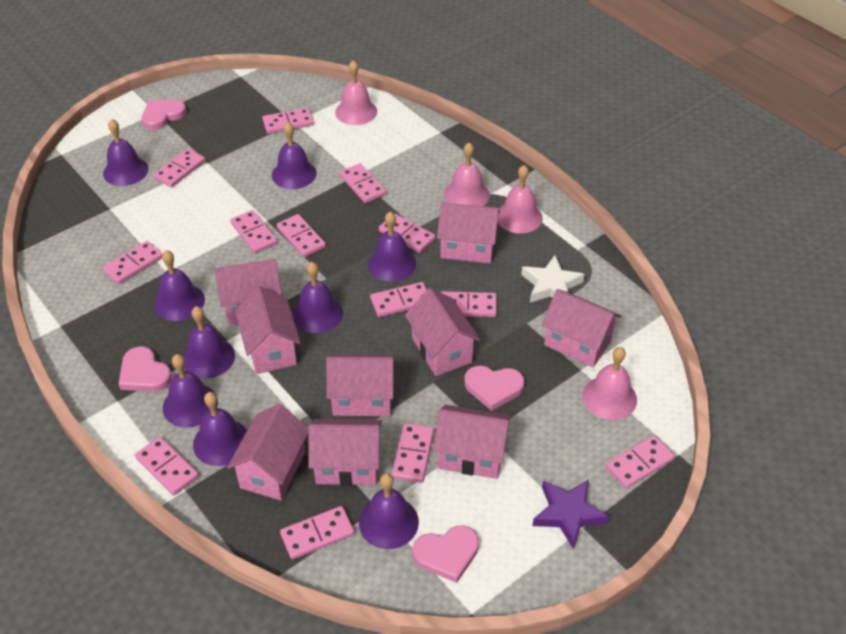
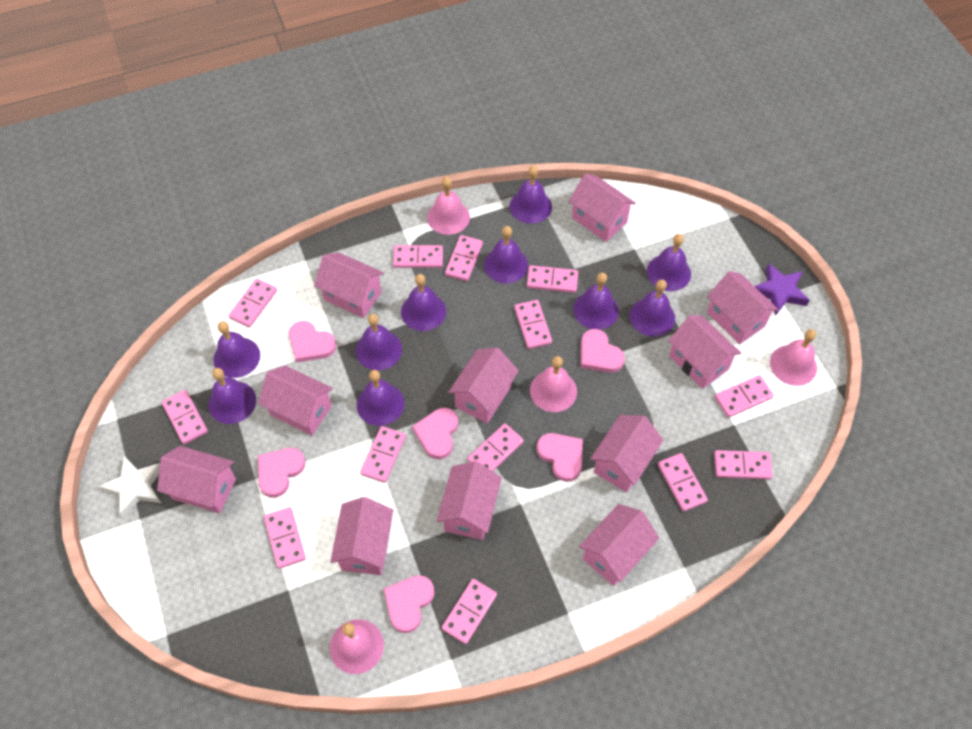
pink heart: 4 -> 6
pink house: 9 -> 11
purple bell: 9 -> 10

